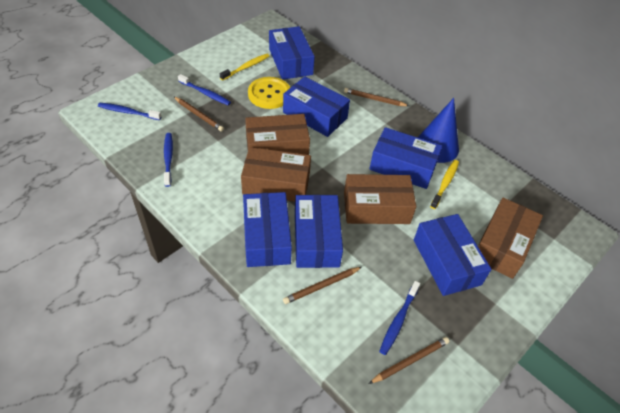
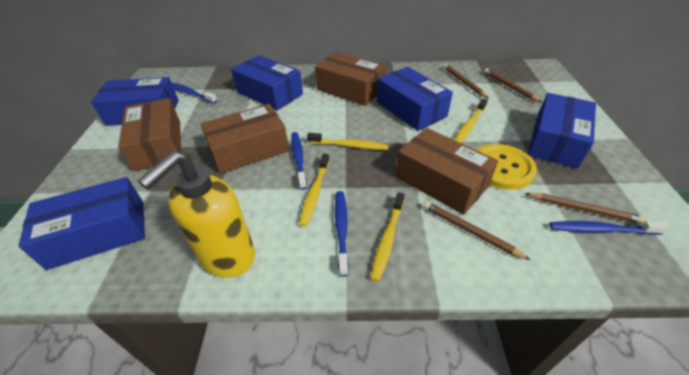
blue box: 6 -> 5
blue cone: 1 -> 0
yellow soap dispenser: 0 -> 1
yellow toothbrush: 2 -> 4

